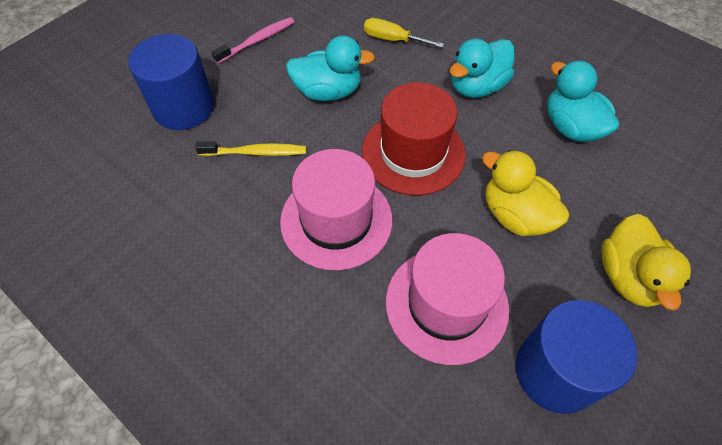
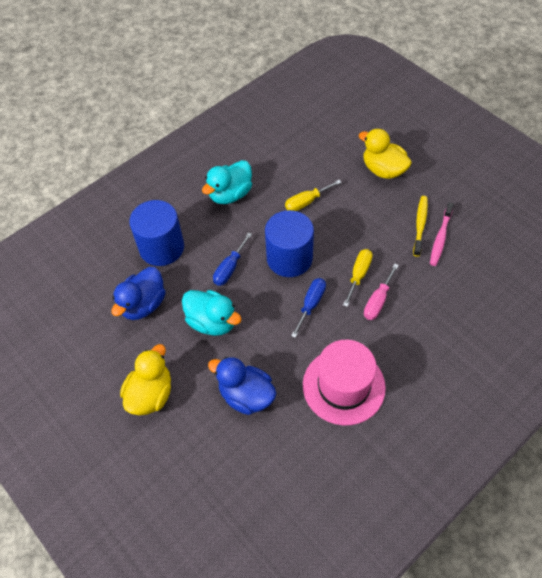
blue duck: 0 -> 2
blue screwdriver: 0 -> 2
pink hat: 2 -> 1
pink screwdriver: 0 -> 1
red hat: 1 -> 0
turquoise duck: 3 -> 2
yellow screwdriver: 1 -> 2

